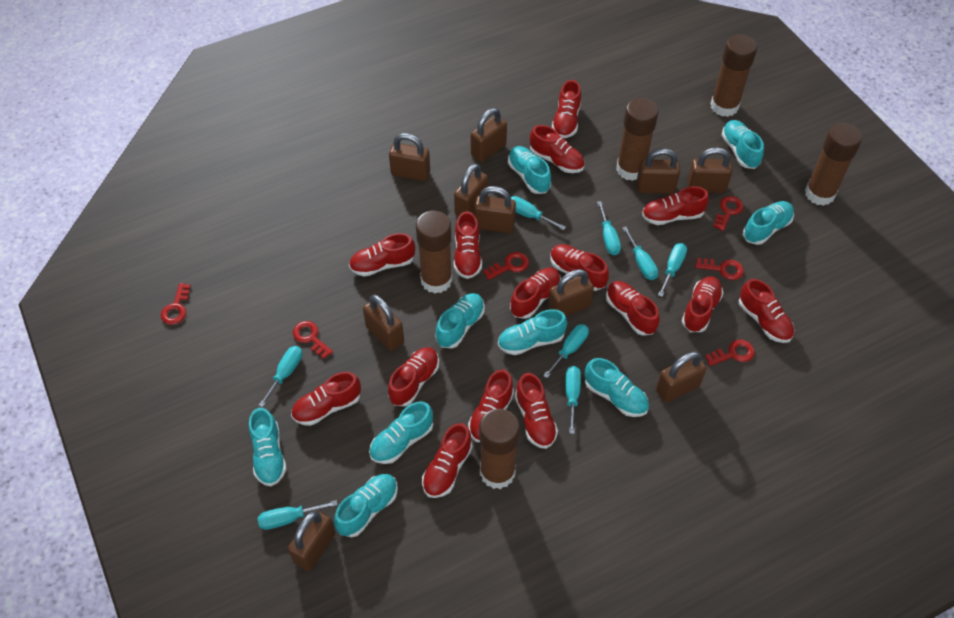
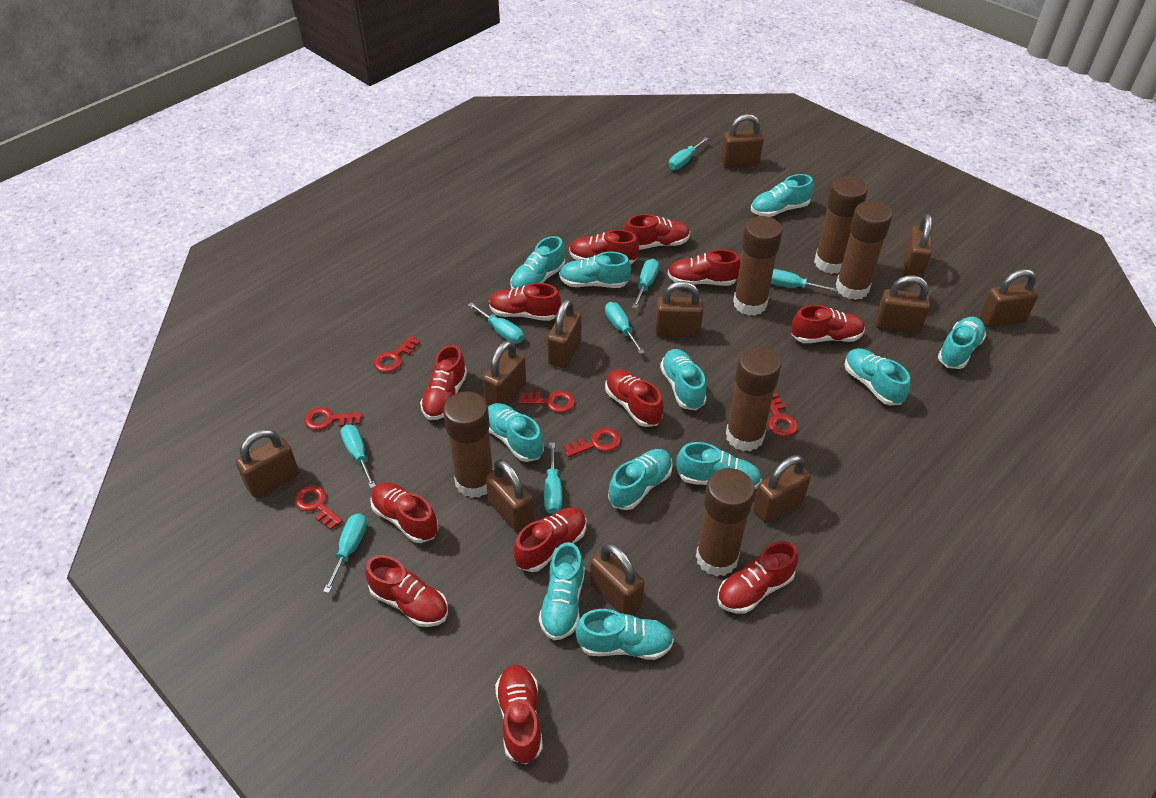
brown glue stick: 5 -> 6
brown padlock: 10 -> 11
red shoe: 15 -> 12
turquoise shoe: 9 -> 11

